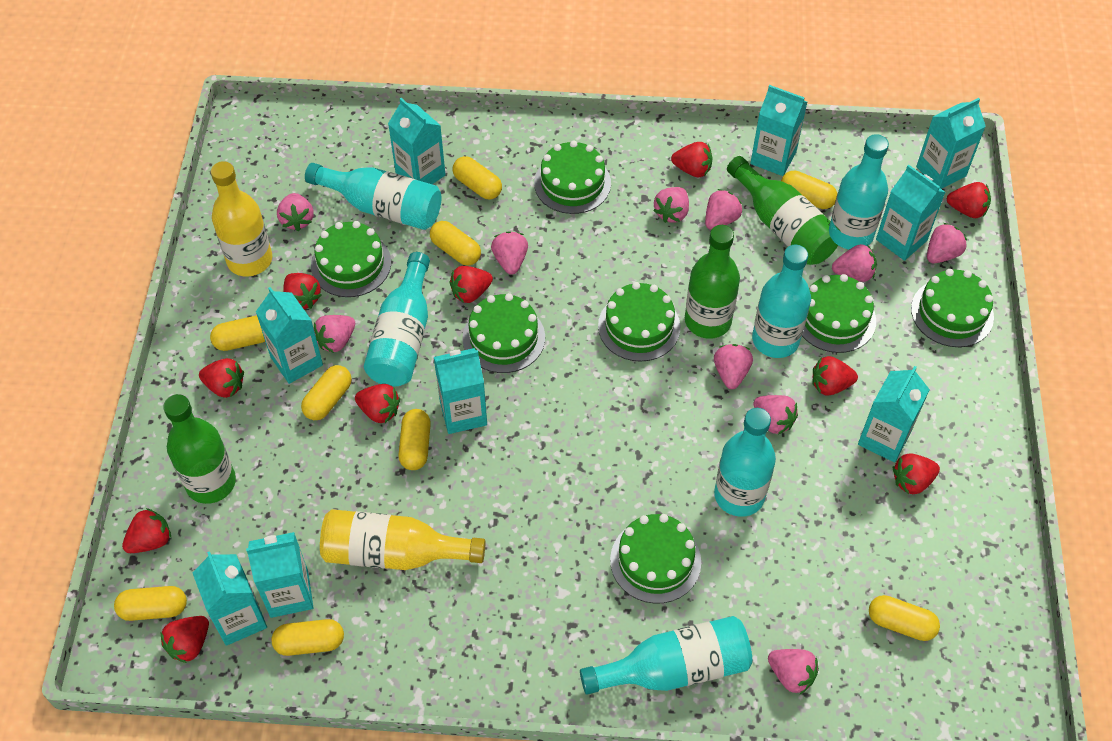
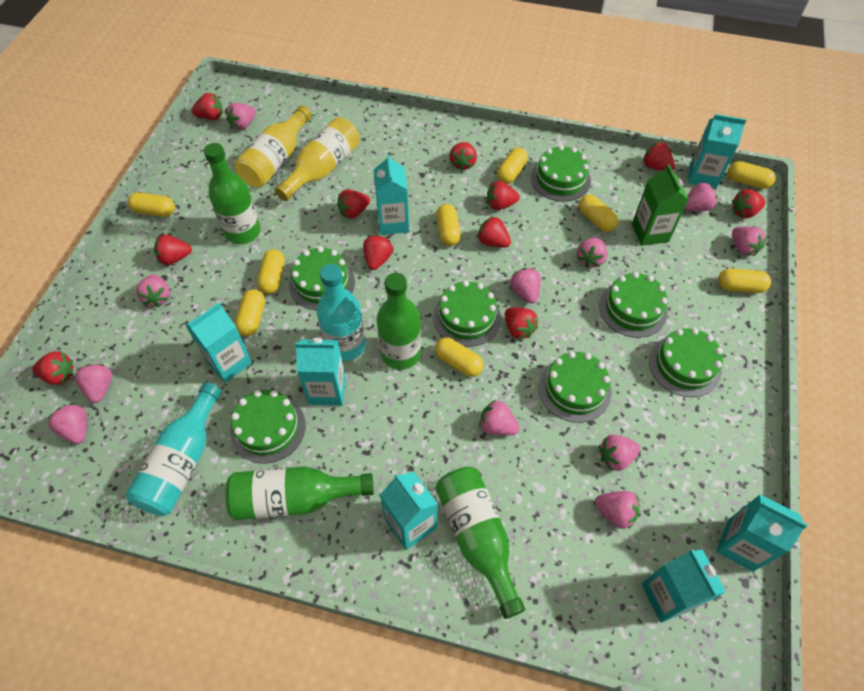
green bottle: 3 -> 4
green carton: 0 -> 1
pink strawberry: 10 -> 11
red strawberry: 10 -> 11
turquoise bottle: 6 -> 2
turquoise carton: 9 -> 7

